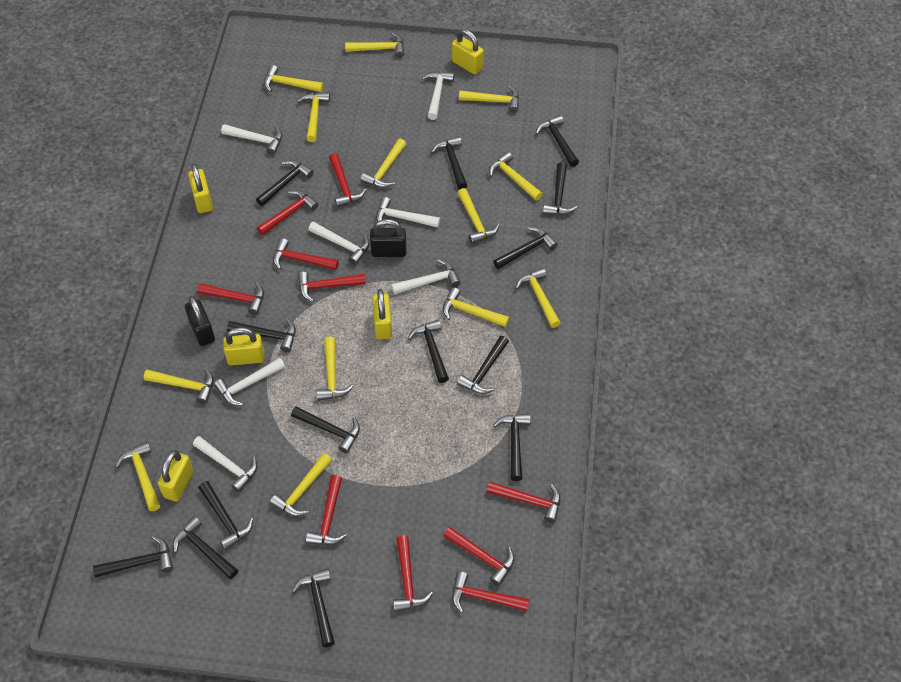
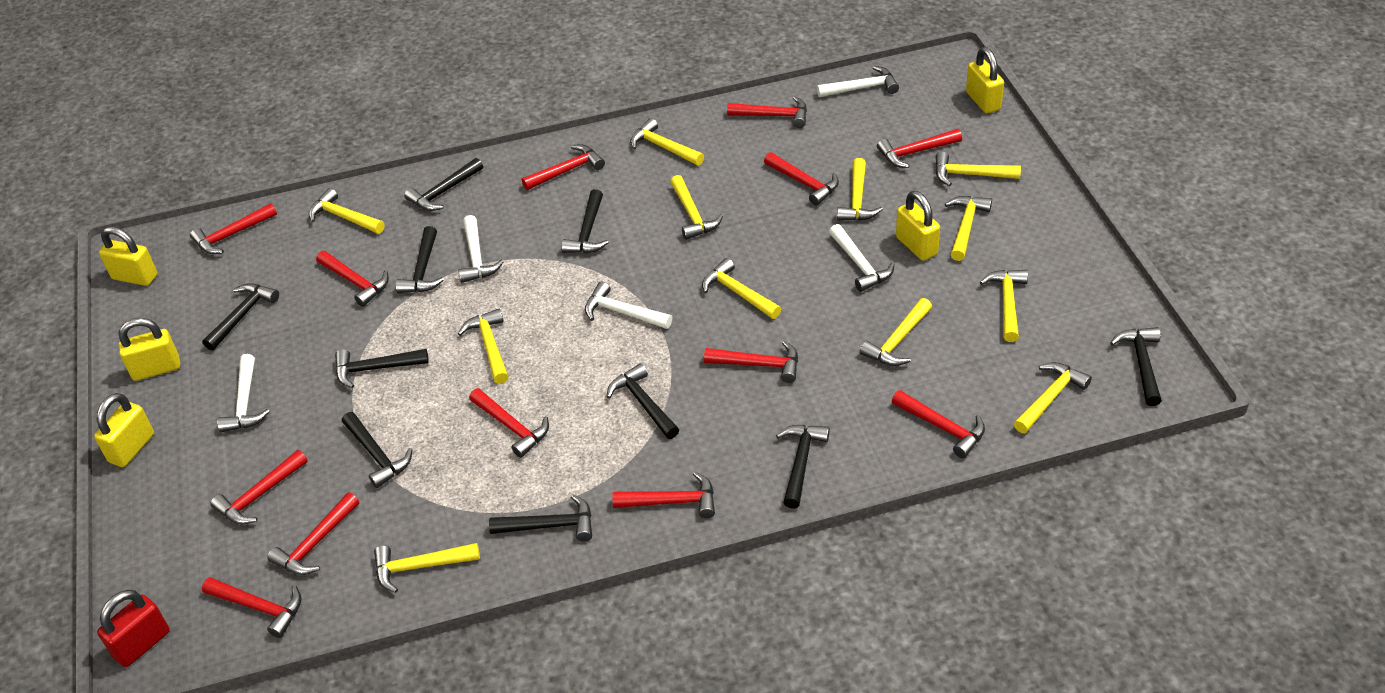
black hammer: 14 -> 10
black padlock: 2 -> 0
red hammer: 10 -> 13
red padlock: 0 -> 1
white hammer: 7 -> 5
yellow hammer: 13 -> 12

